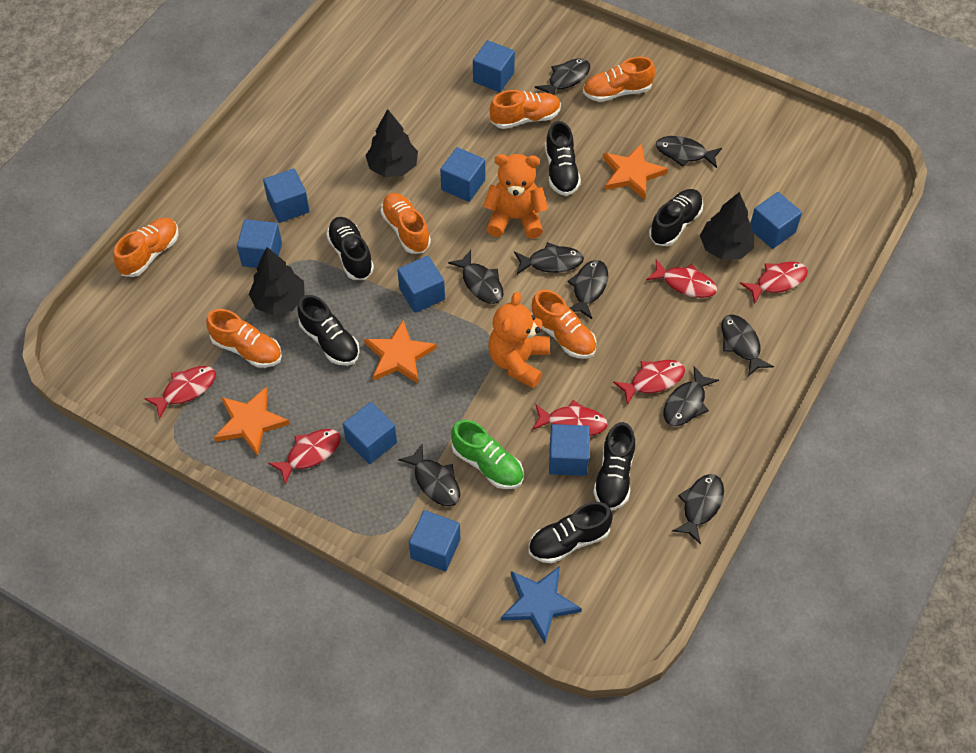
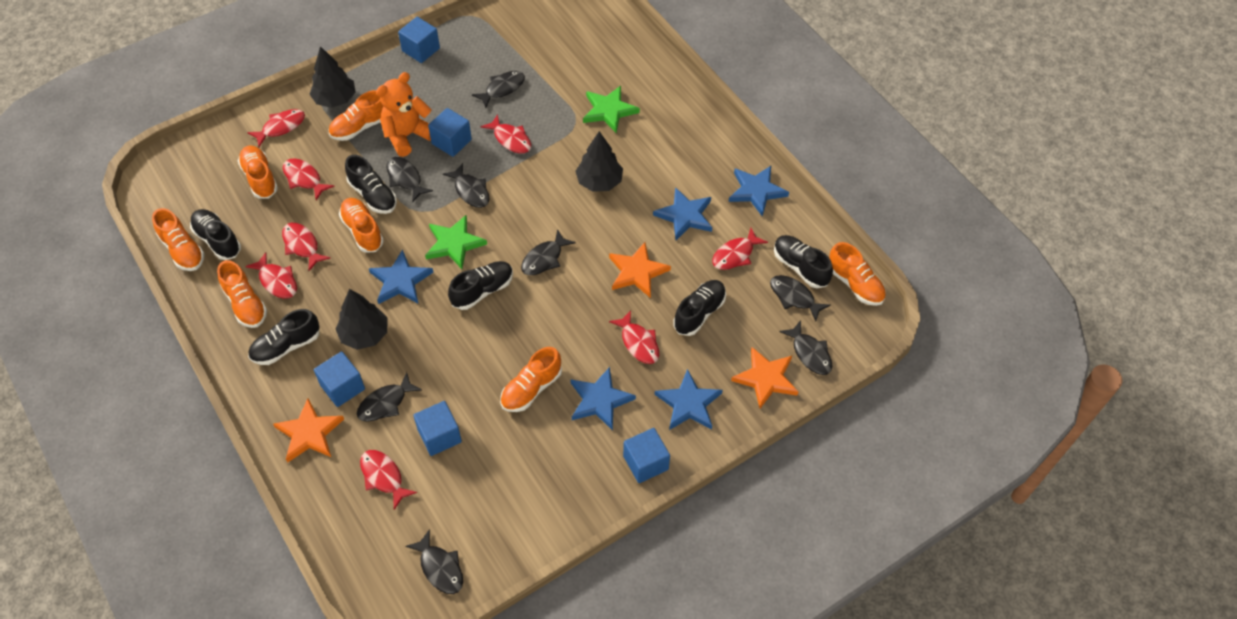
black fish: 9 -> 8
blue cube: 9 -> 5
blue star: 1 -> 5
green shoe: 1 -> 0
green star: 0 -> 2
orange shoe: 6 -> 7
orange teddy bear: 2 -> 1
red fish: 6 -> 8

